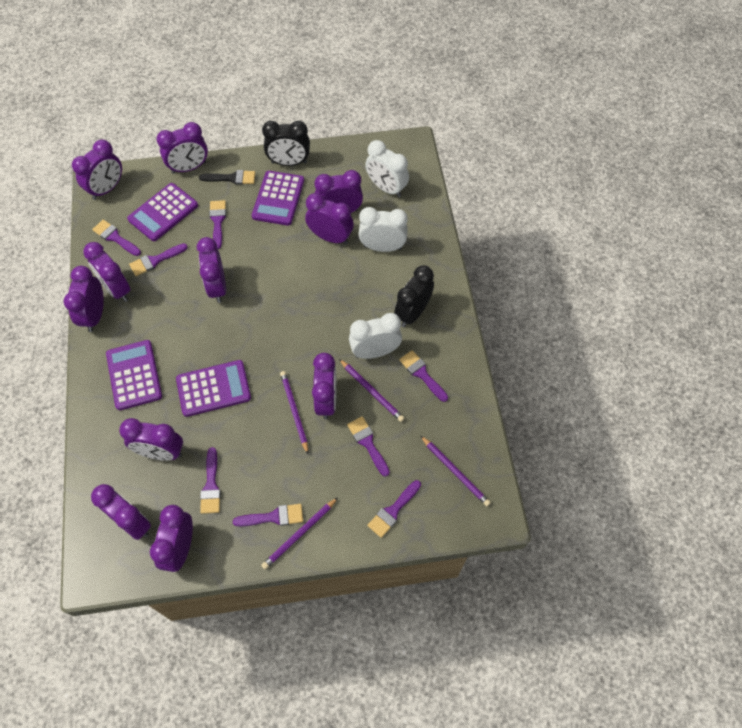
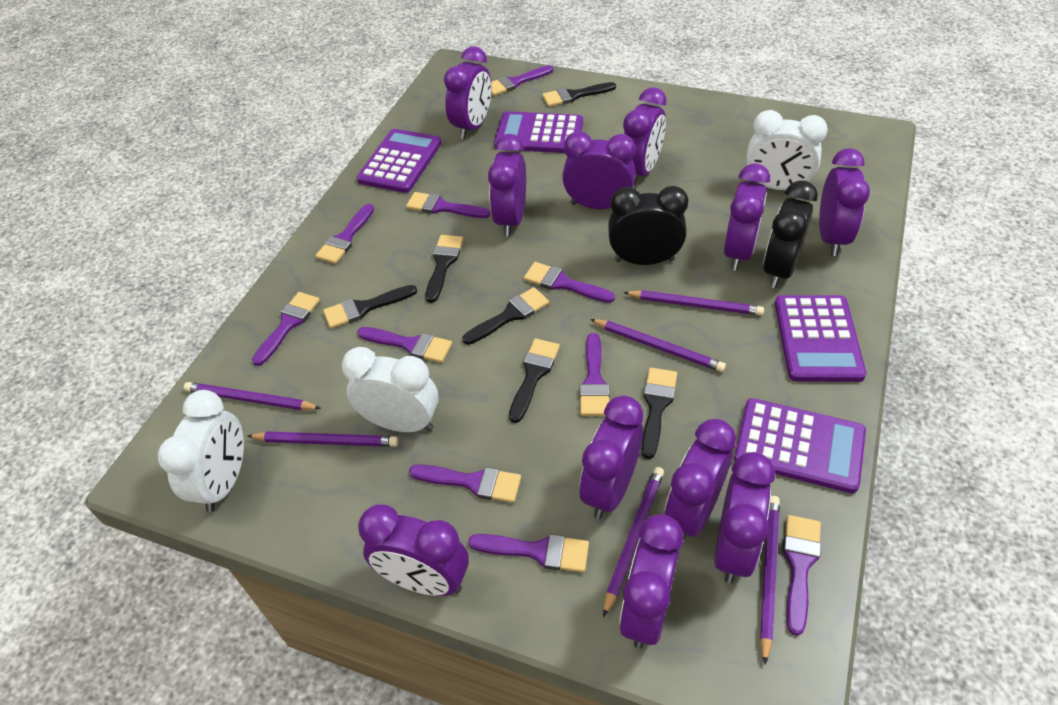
black brush: 1 -> 6
purple brush: 8 -> 10
purple pencil: 4 -> 6

